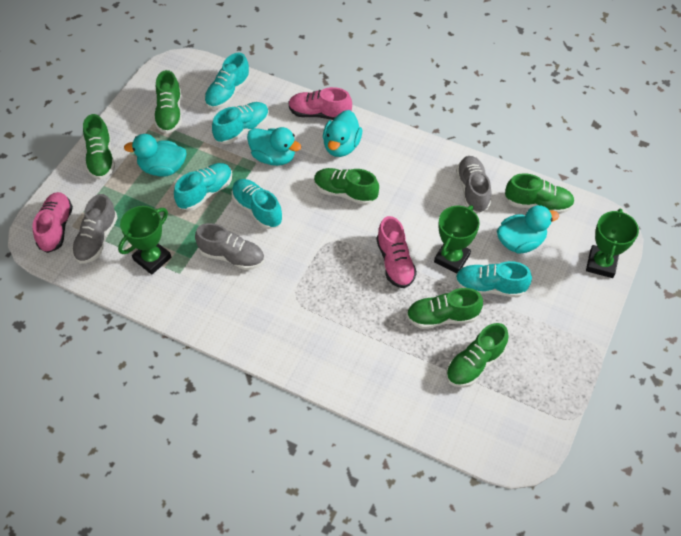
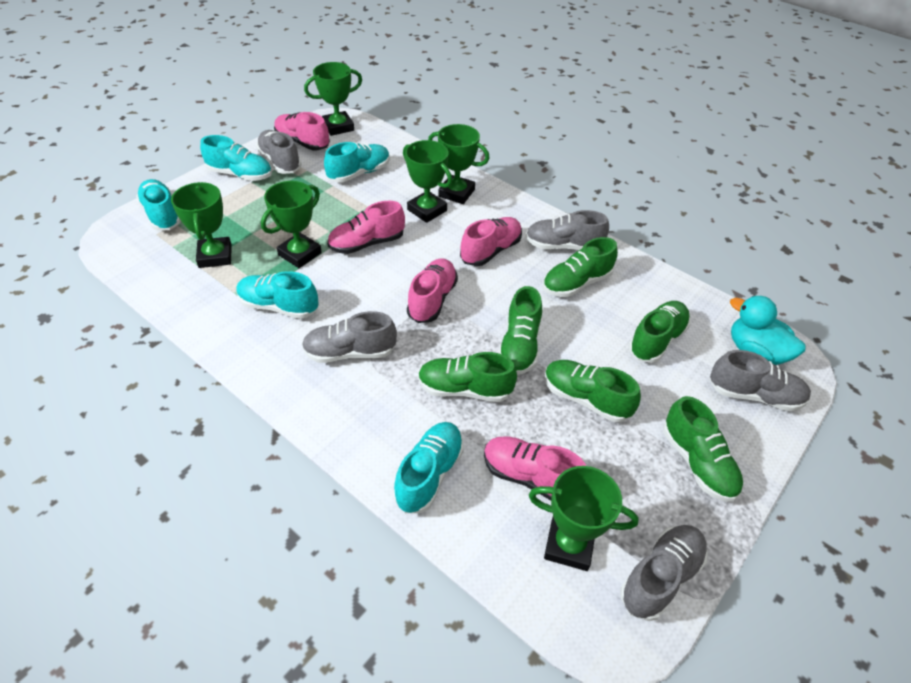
green trophy: 3 -> 6
grey shoe: 3 -> 5
pink shoe: 3 -> 5
turquoise duck: 4 -> 1

